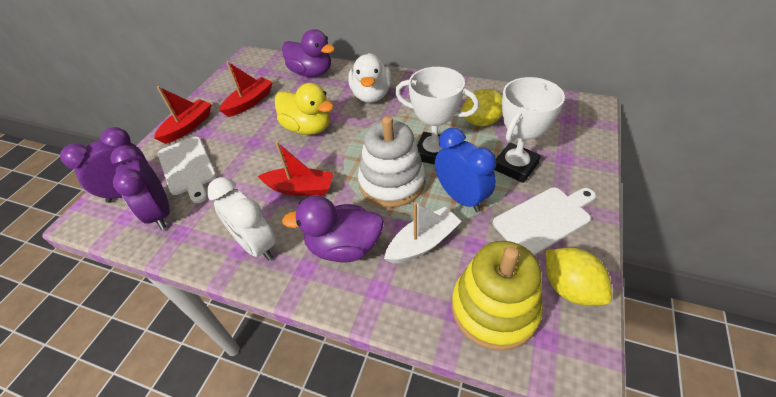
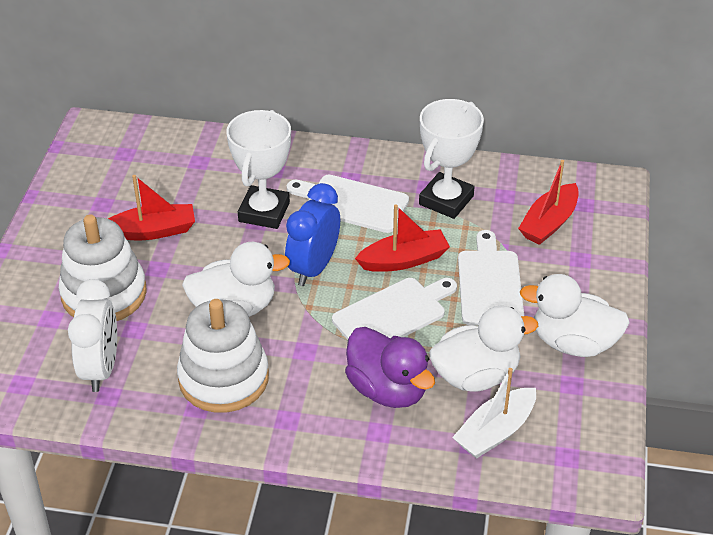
purple clock: 2 -> 0
purple duck: 2 -> 1
white cutting board: 2 -> 3
white duck: 1 -> 3
white stacking toy: 1 -> 2
yellow duck: 1 -> 0
yellow lemon: 2 -> 0
yellow stacking toy: 1 -> 0

